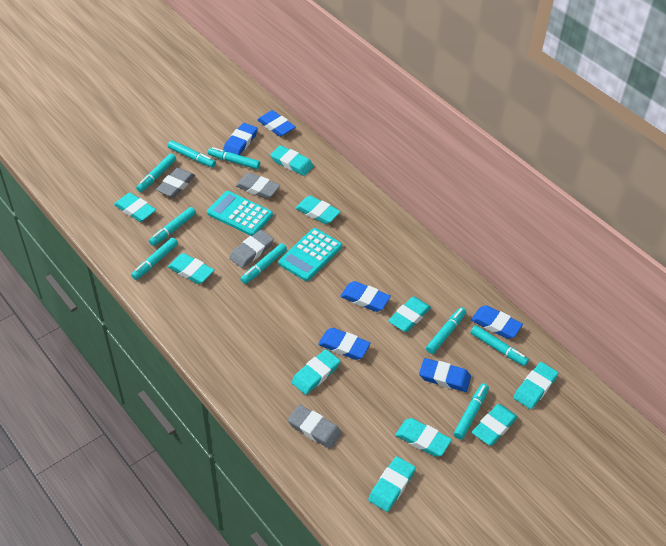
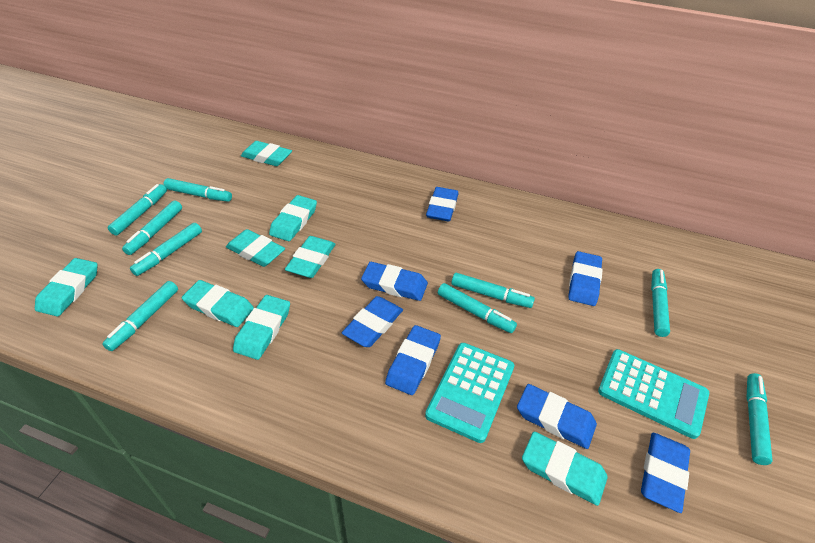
blue eraser: 6 -> 7
grey eraser: 4 -> 0
turquoise eraser: 10 -> 8

